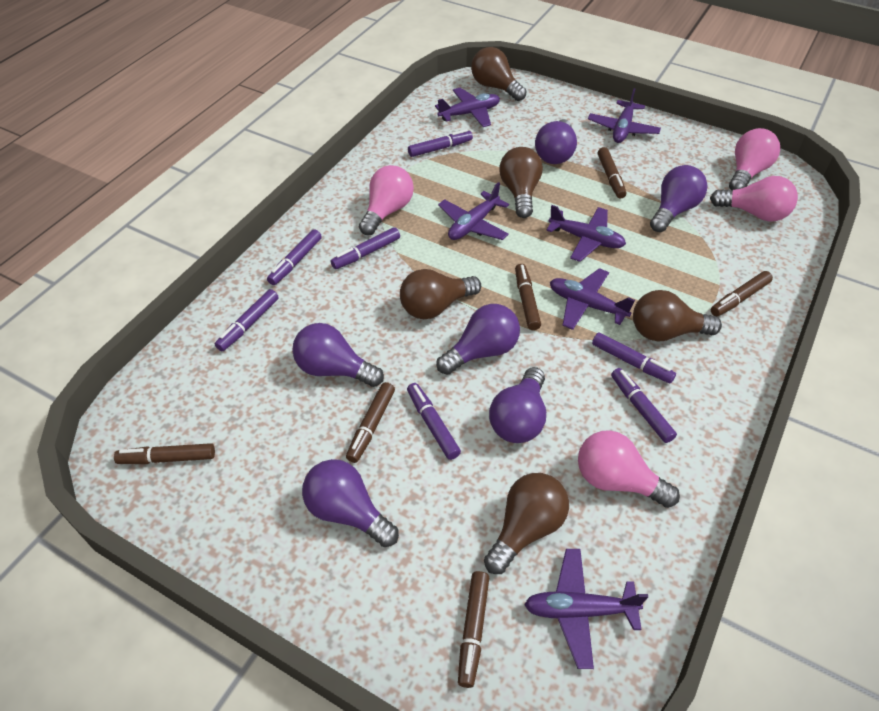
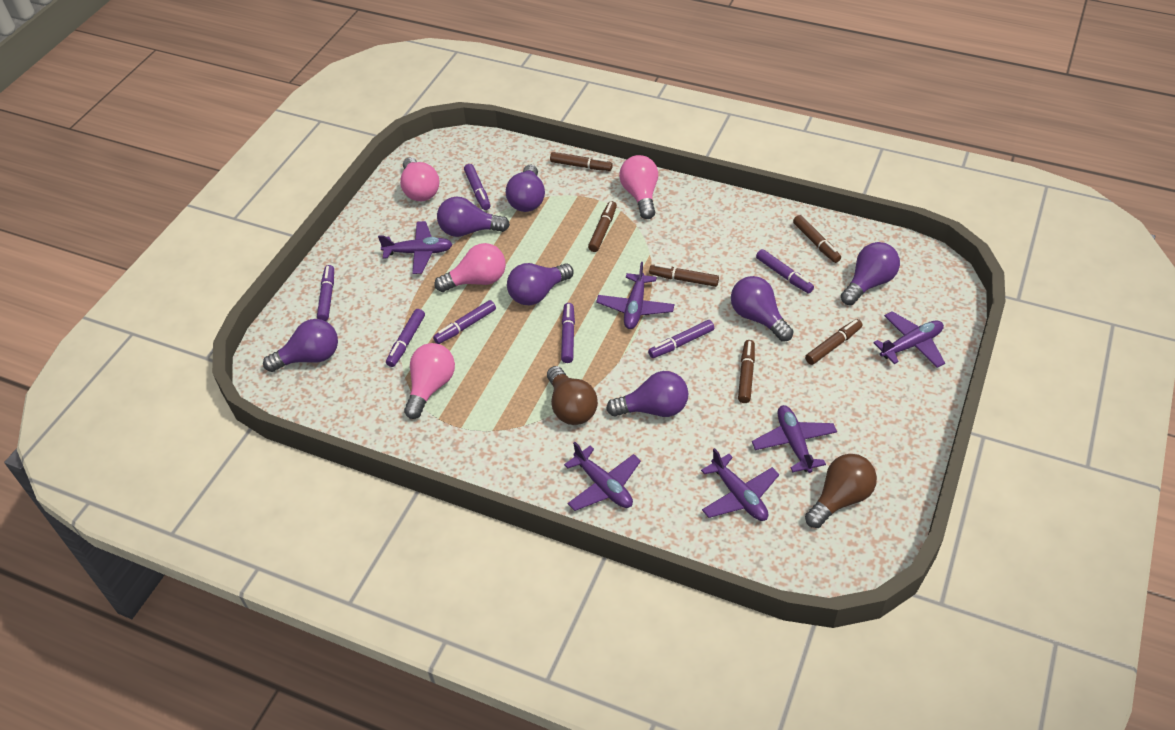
brown light bulb: 5 -> 2
purple light bulb: 6 -> 7

